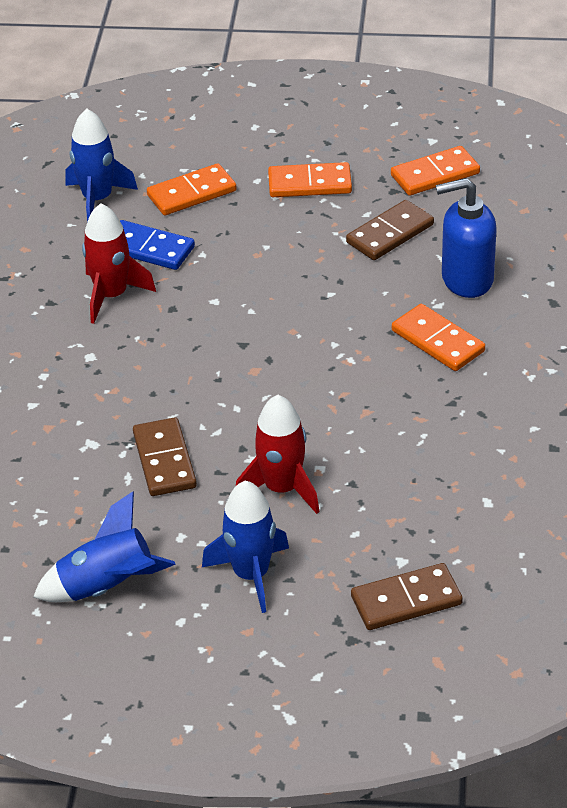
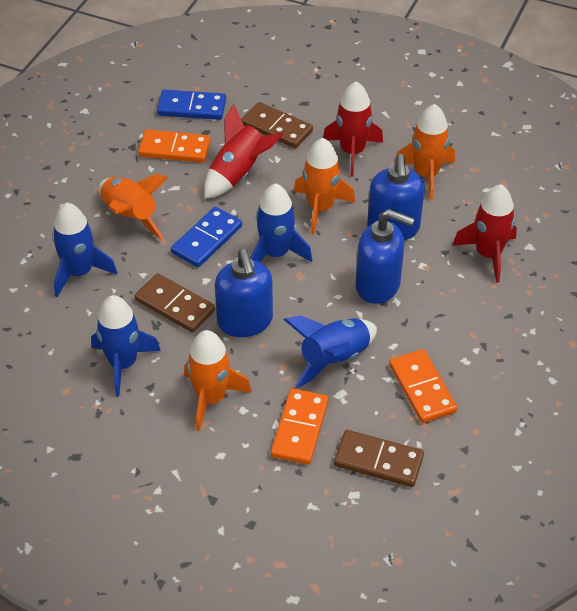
blue domino: 1 -> 2
blue rocket: 3 -> 4
blue soap dispenser: 1 -> 3
orange domino: 4 -> 3
orange rocket: 0 -> 4
red rocket: 2 -> 3

